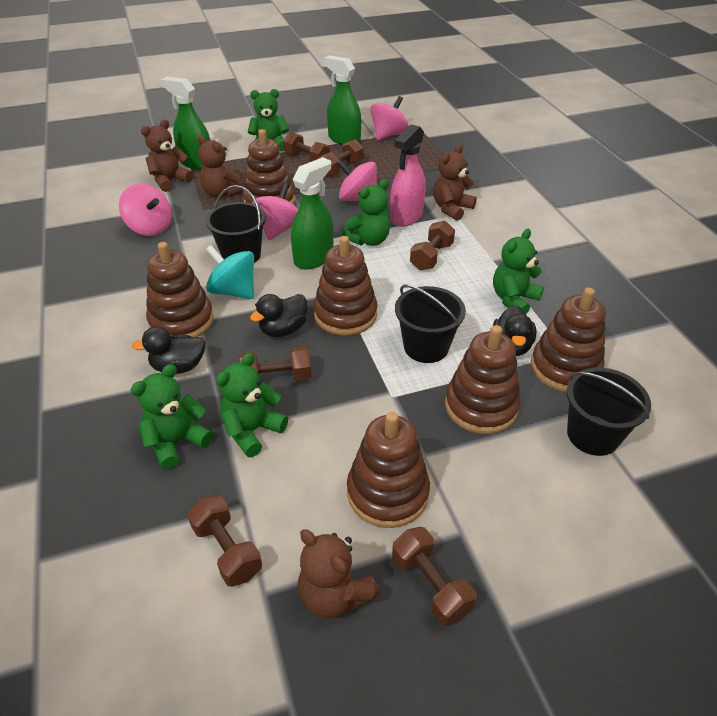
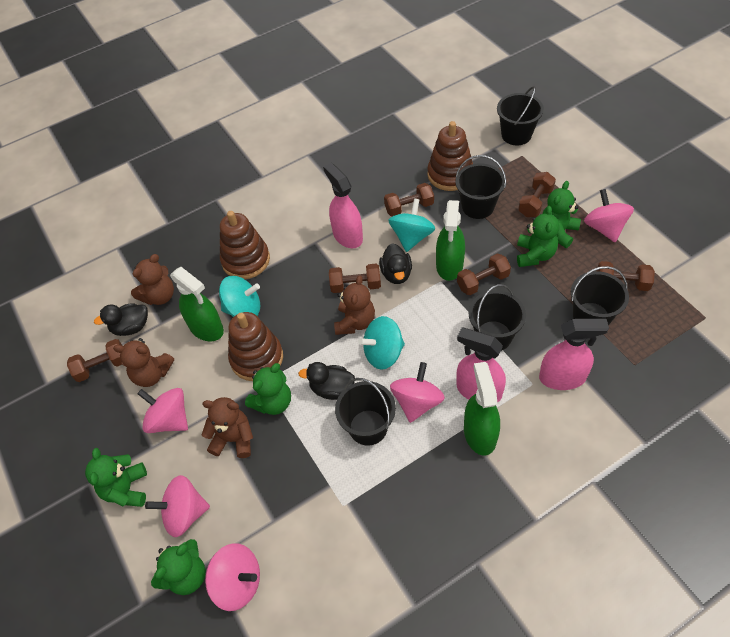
black bucket: 3 -> 5
brown stacking toy: 6 -> 3
pink spinning top: 4 -> 5
pink spray bottle: 1 -> 3
turquoise spinning top: 1 -> 3

